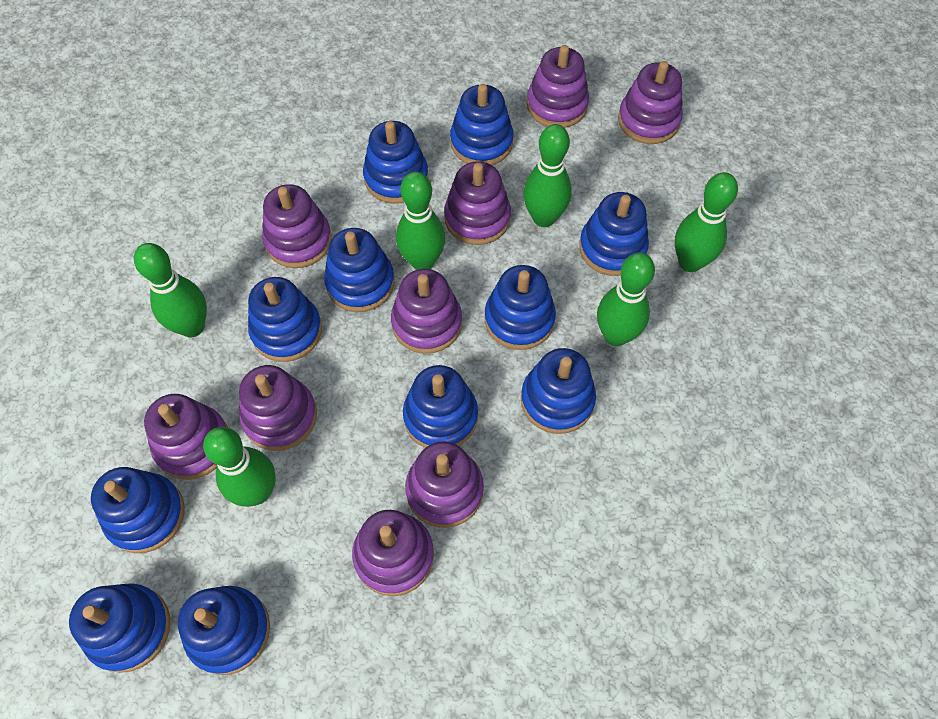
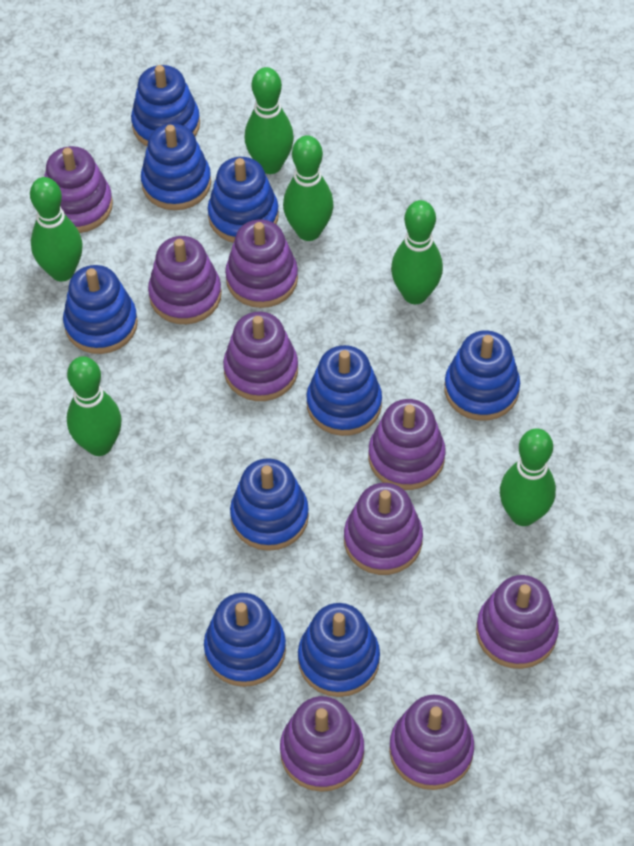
blue stacking toy: 11 -> 9

